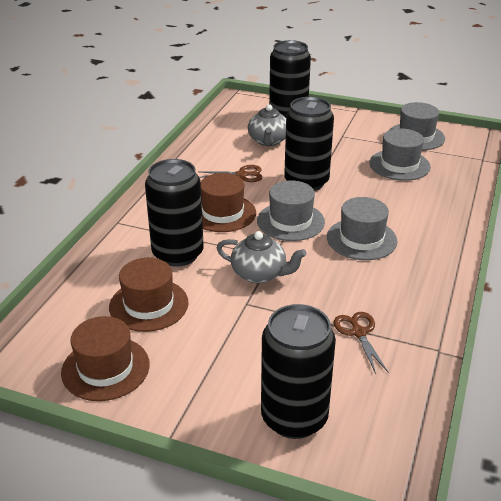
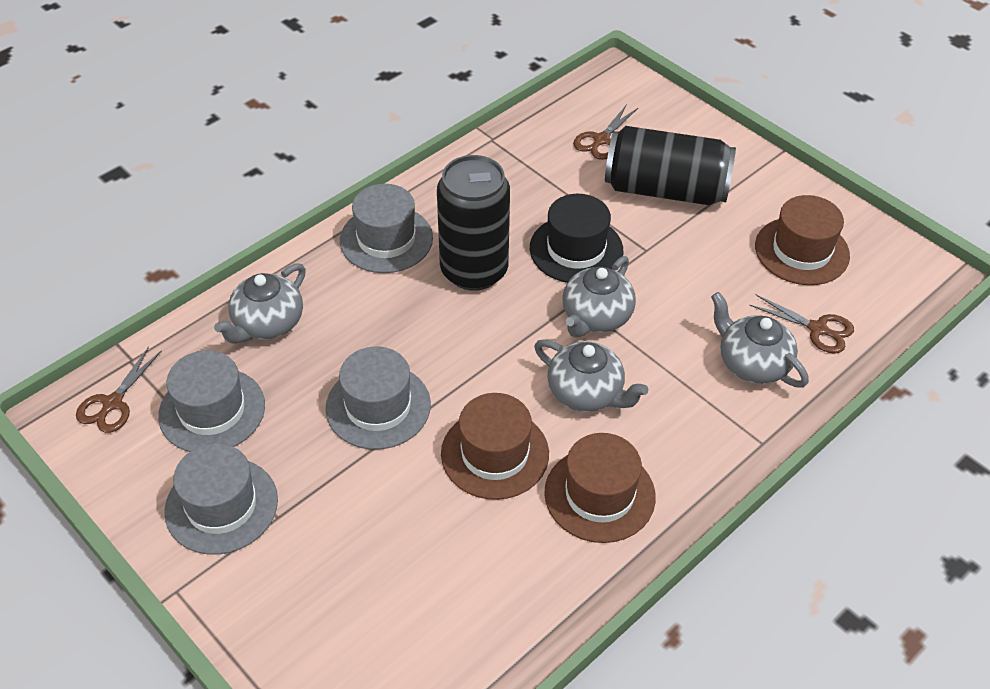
black can: 4 -> 2
black hat: 0 -> 1
brown scissors: 2 -> 3
grey teapot: 2 -> 4

